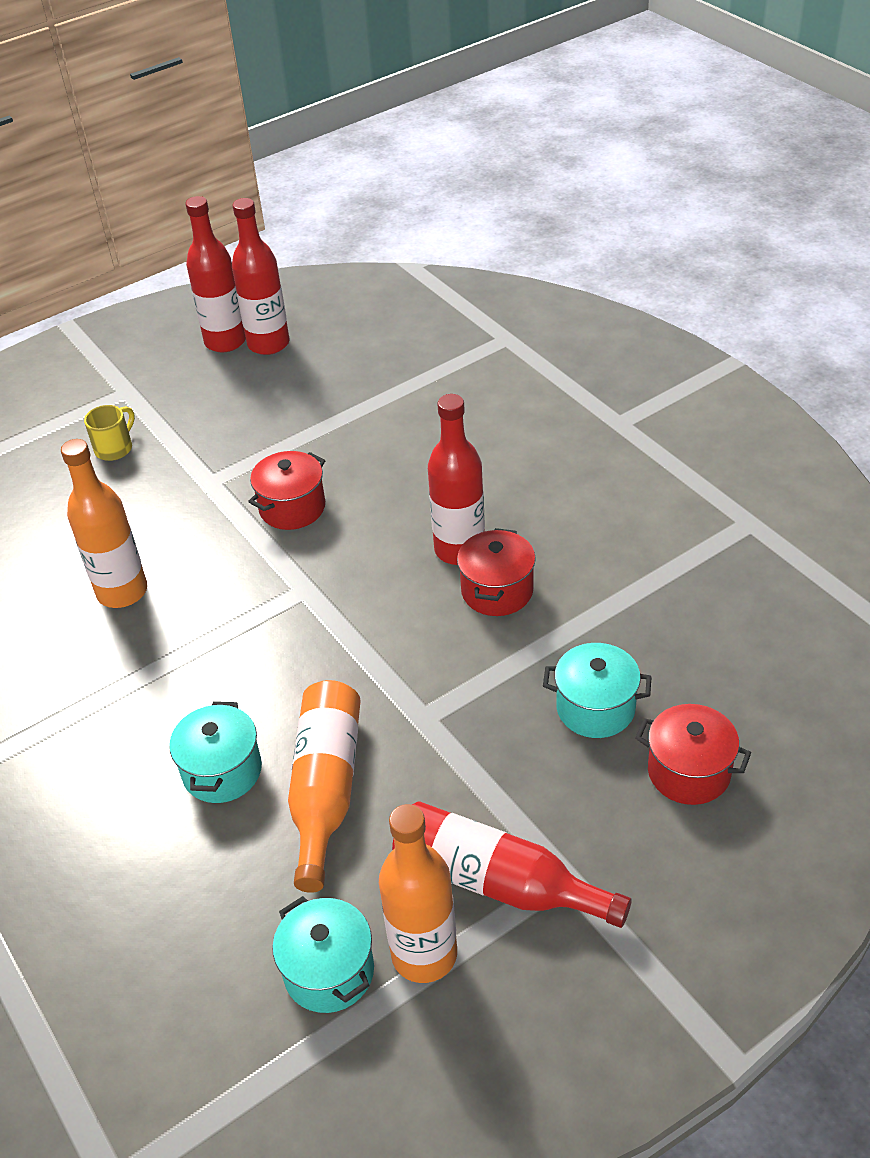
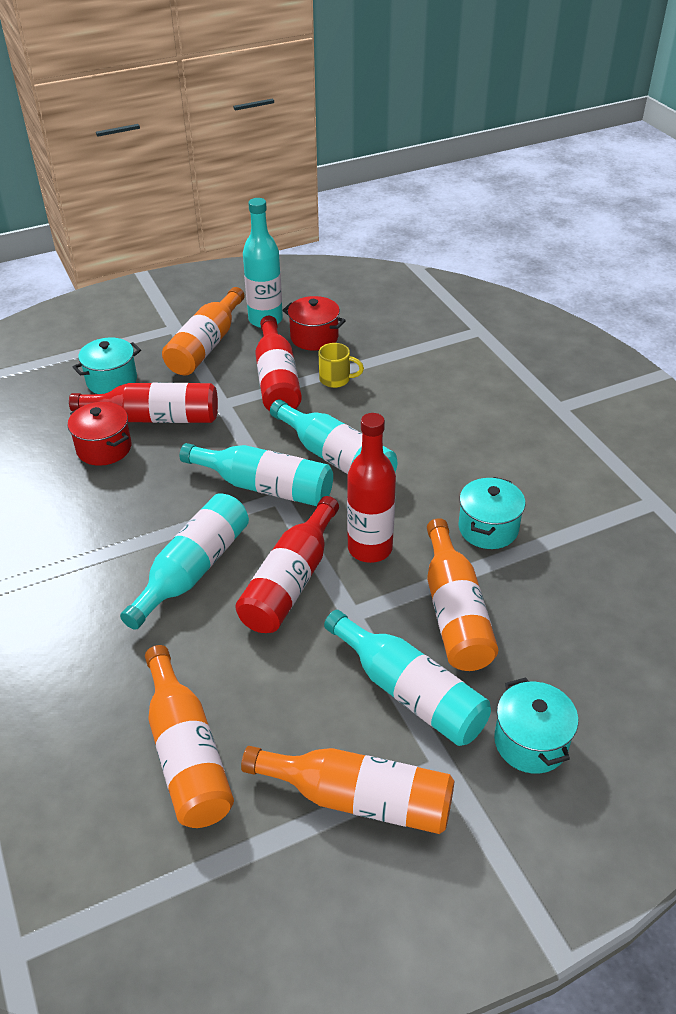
orange bottle: 3 -> 4
red pot: 3 -> 2
turquoise bottle: 0 -> 5

